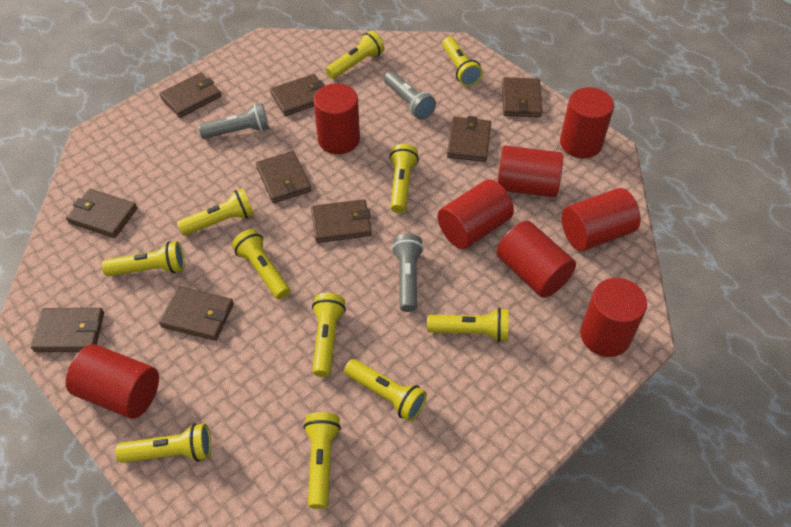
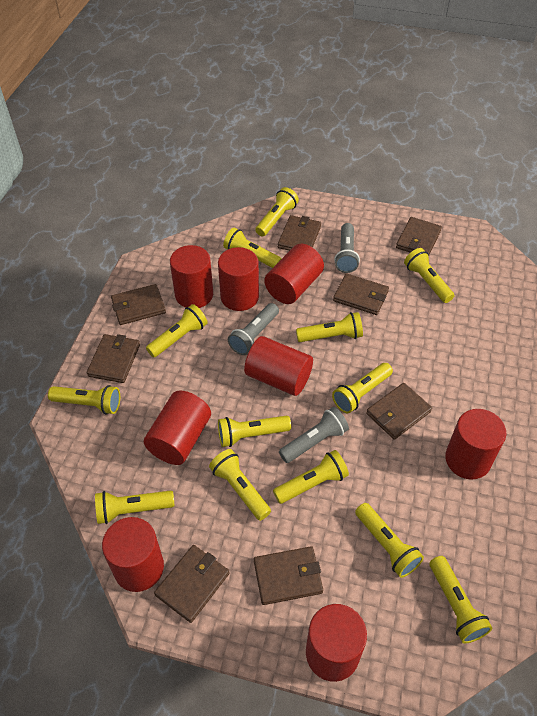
brown wallet: 9 -> 8
yellow flashlight: 11 -> 13

